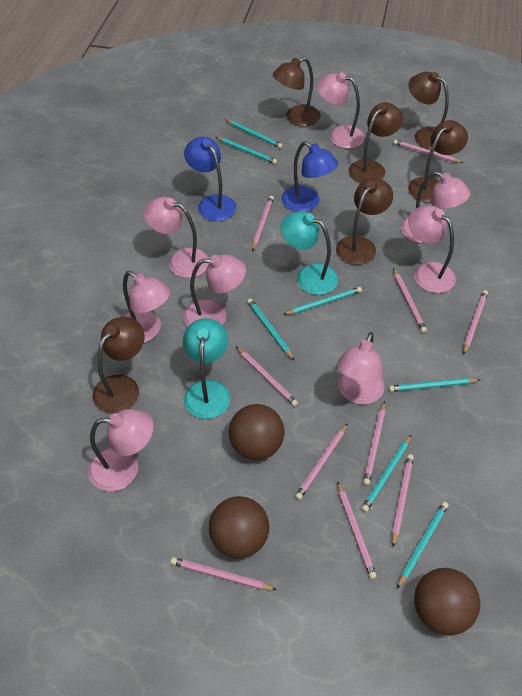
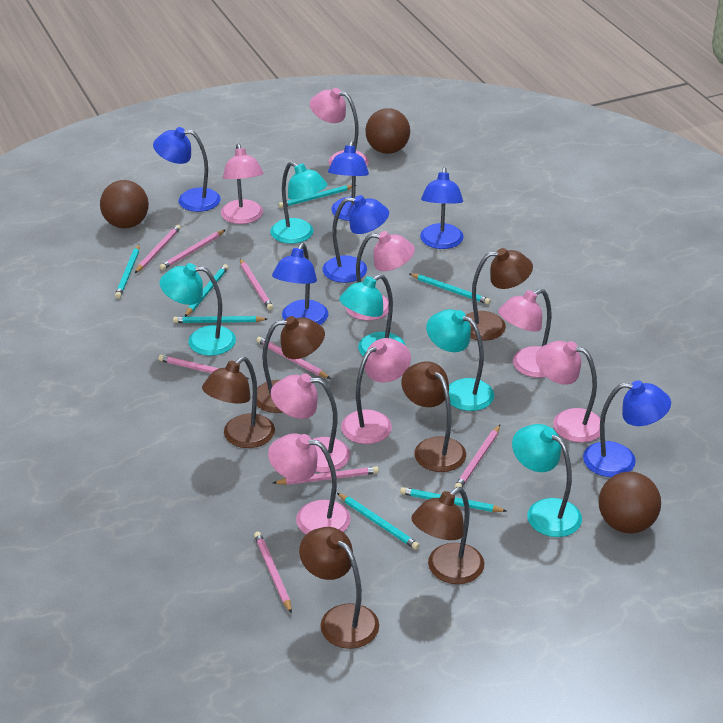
blue lamp: 2 -> 6
pink pencil: 10 -> 8
turquoise lamp: 2 -> 5

